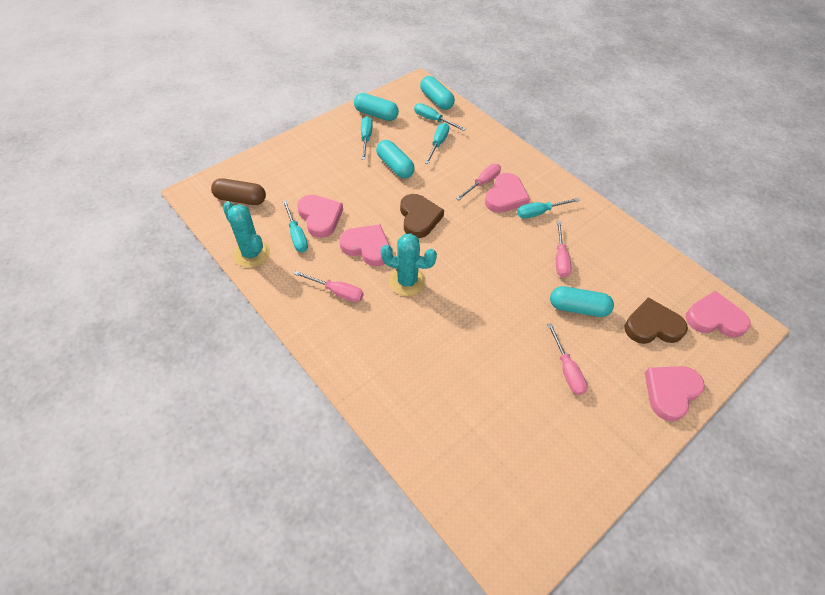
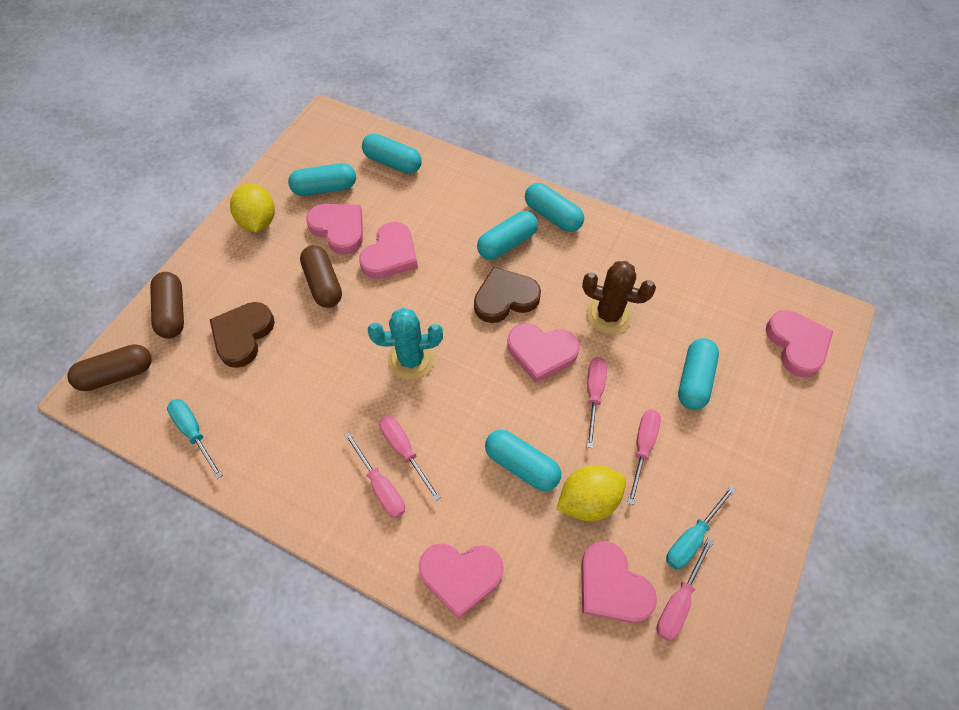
brown cactus: 0 -> 1
brown capsule: 1 -> 3
pink heart: 5 -> 6
pink screwdriver: 4 -> 5
turquoise cactus: 2 -> 1
turquoise capsule: 4 -> 6
turquoise screwdriver: 5 -> 2
yellow lemon: 0 -> 2

